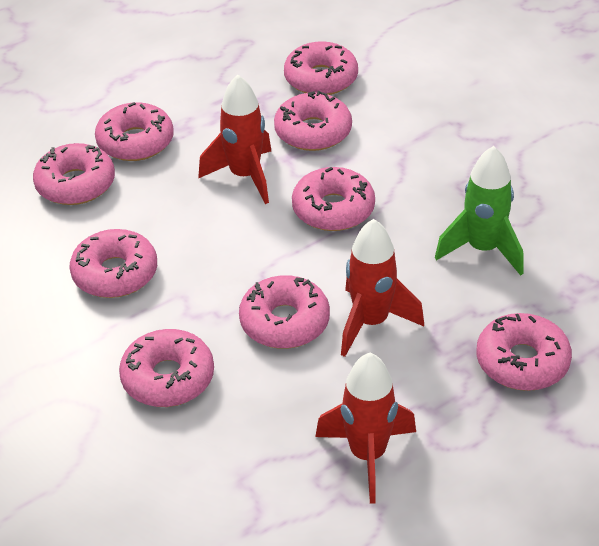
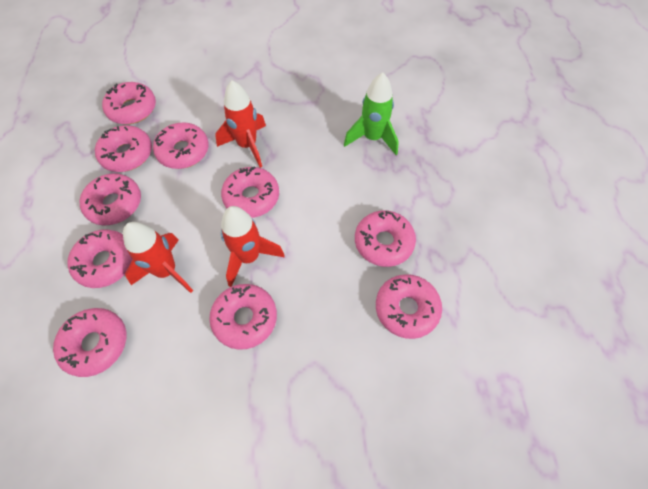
pink donut: 9 -> 10

